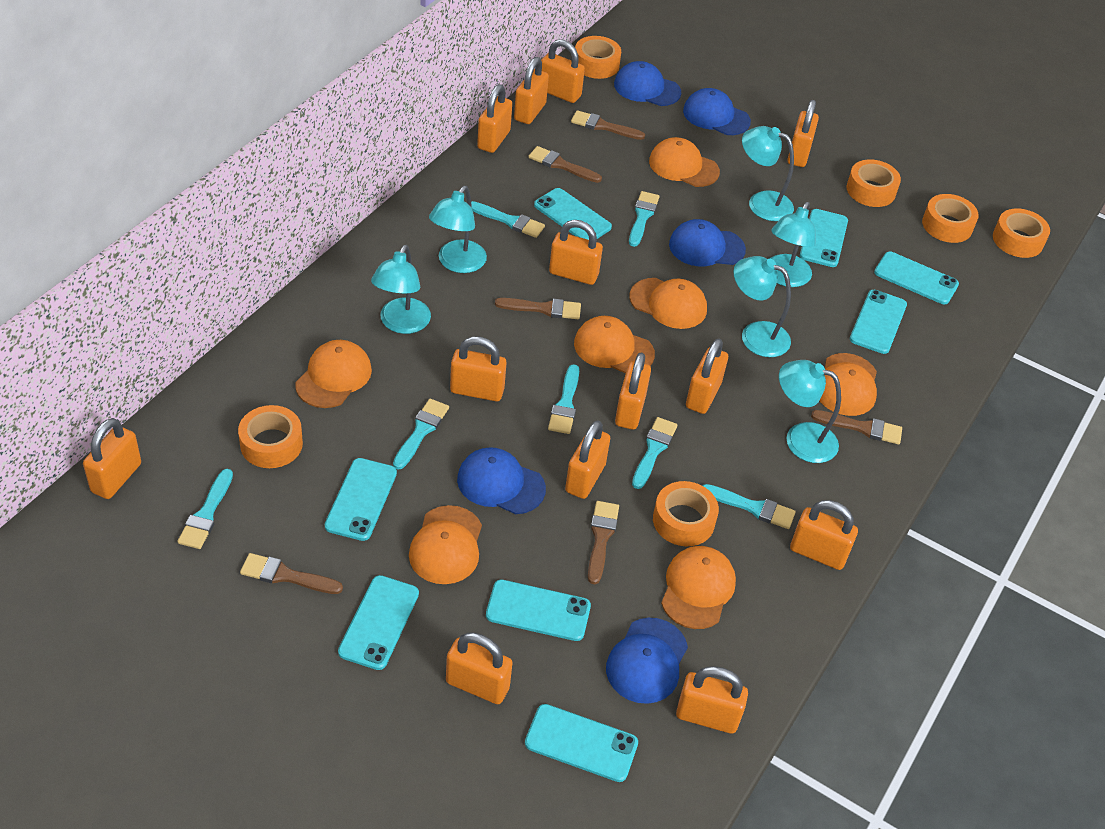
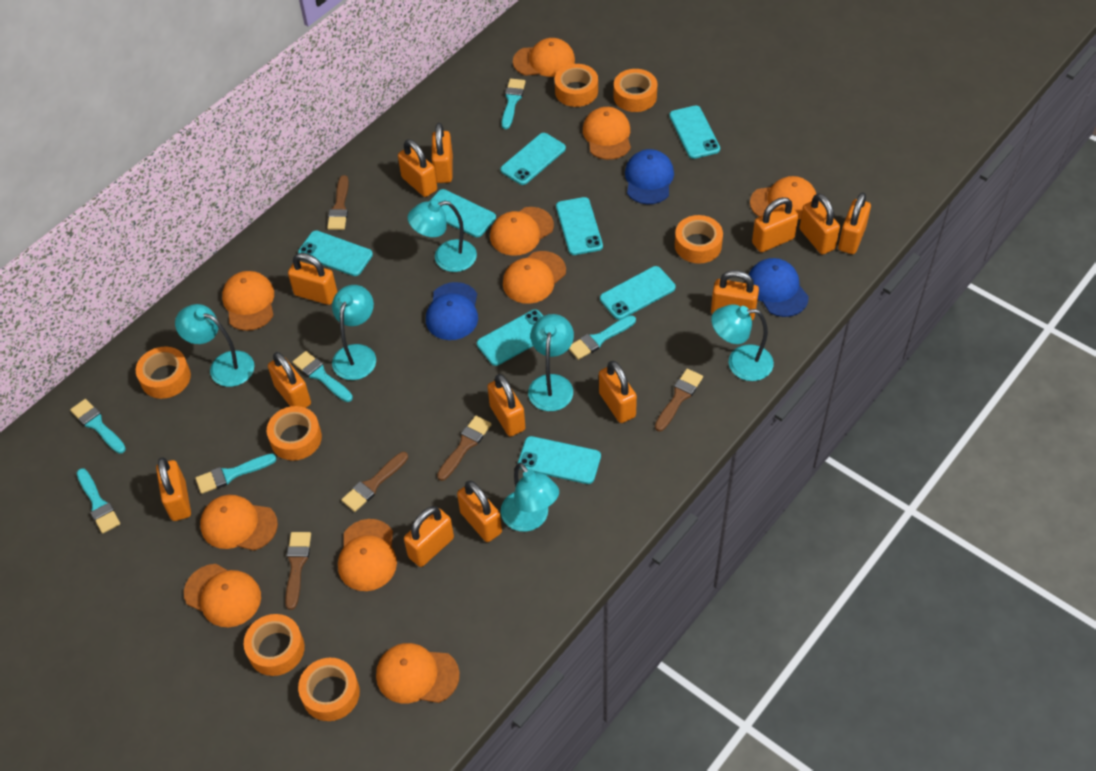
blue cap: 5 -> 3
brown brush: 6 -> 5
orange cap: 7 -> 10
orange tape: 6 -> 7
turquoise brush: 7 -> 6

